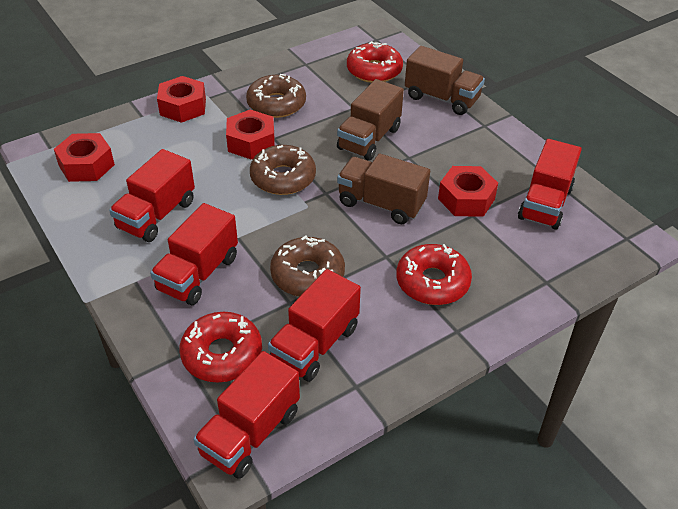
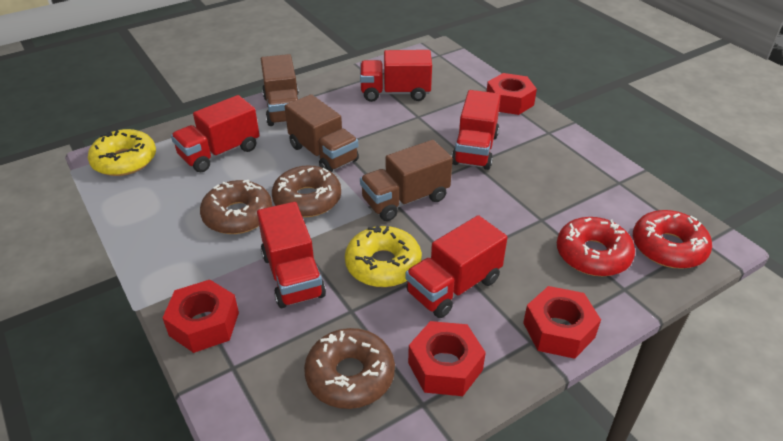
red donut: 3 -> 2
yellow donut: 0 -> 2

